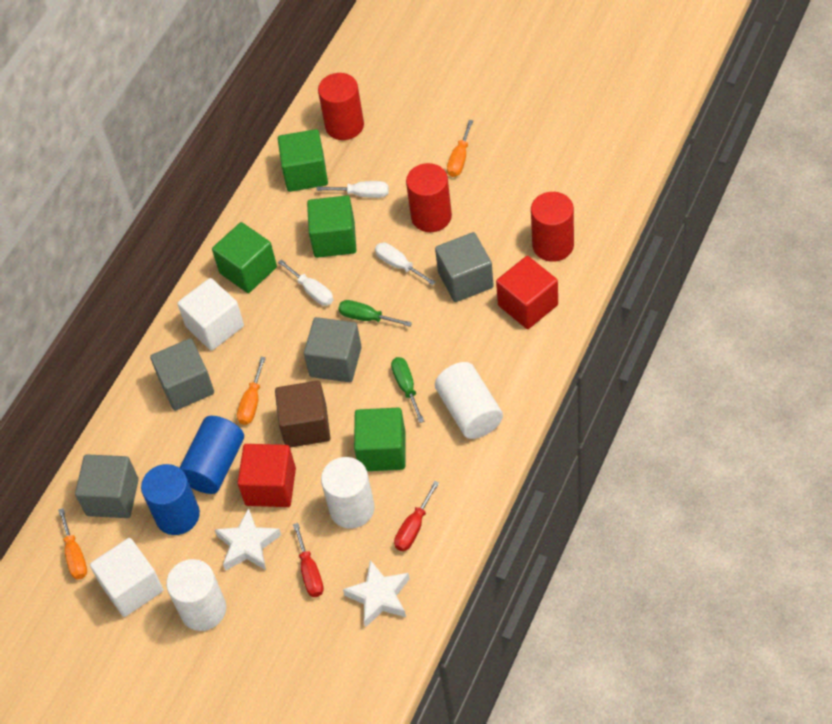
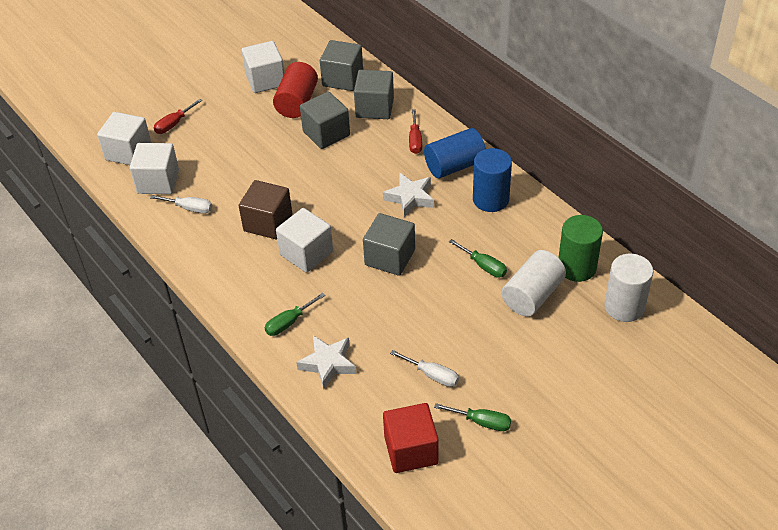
green cube: 4 -> 0
green cylinder: 0 -> 1
green screwdriver: 2 -> 3
orange screwdriver: 3 -> 0
red cube: 2 -> 1
red cylinder: 3 -> 1
white cube: 2 -> 4
white cylinder: 3 -> 2
white screwdriver: 3 -> 2

